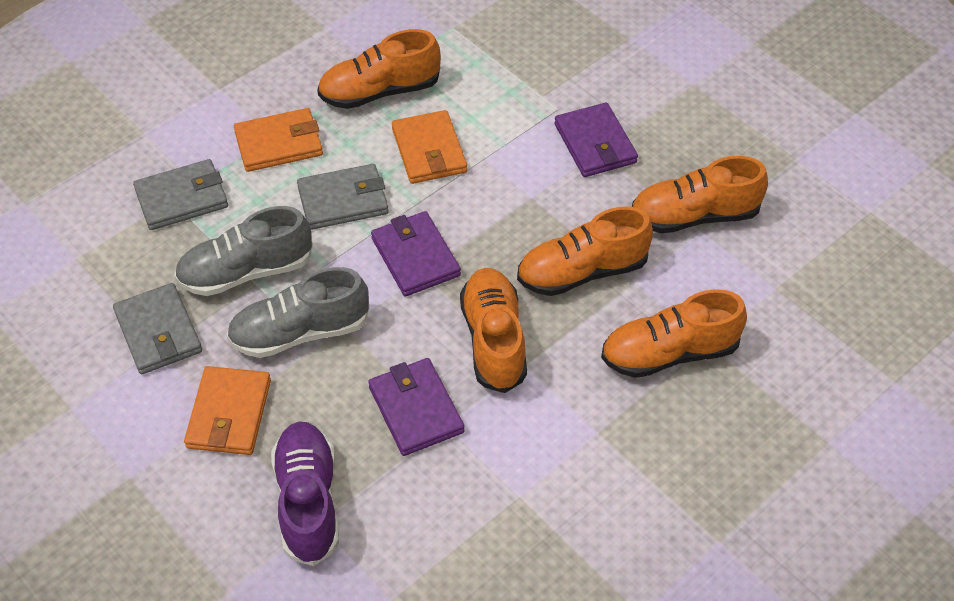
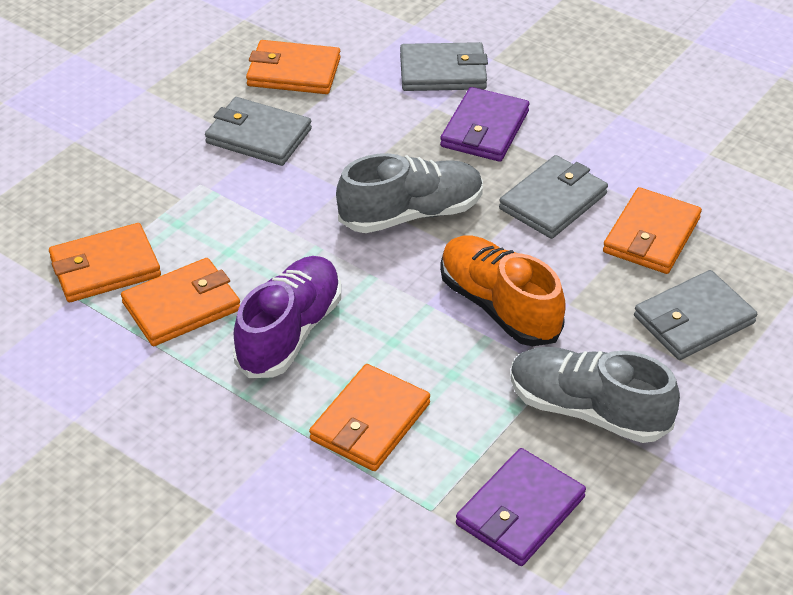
grey wallet: 3 -> 4
orange shoe: 5 -> 1
orange wallet: 3 -> 5
purple wallet: 3 -> 2

